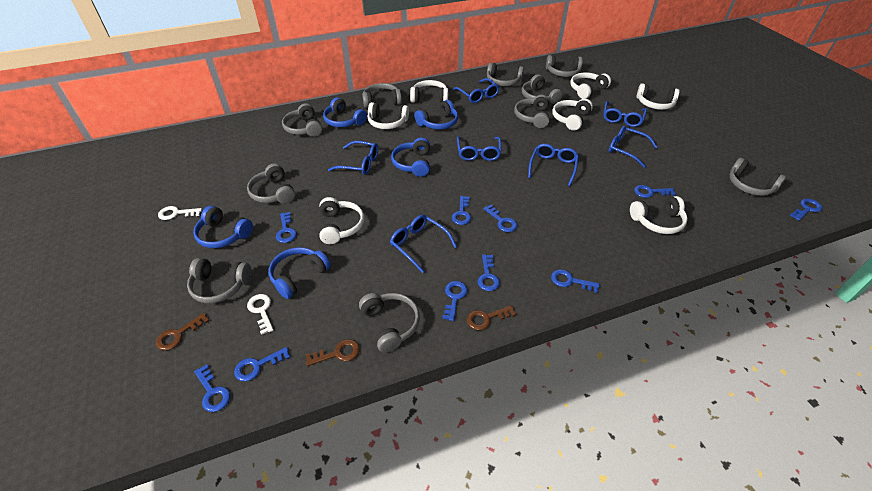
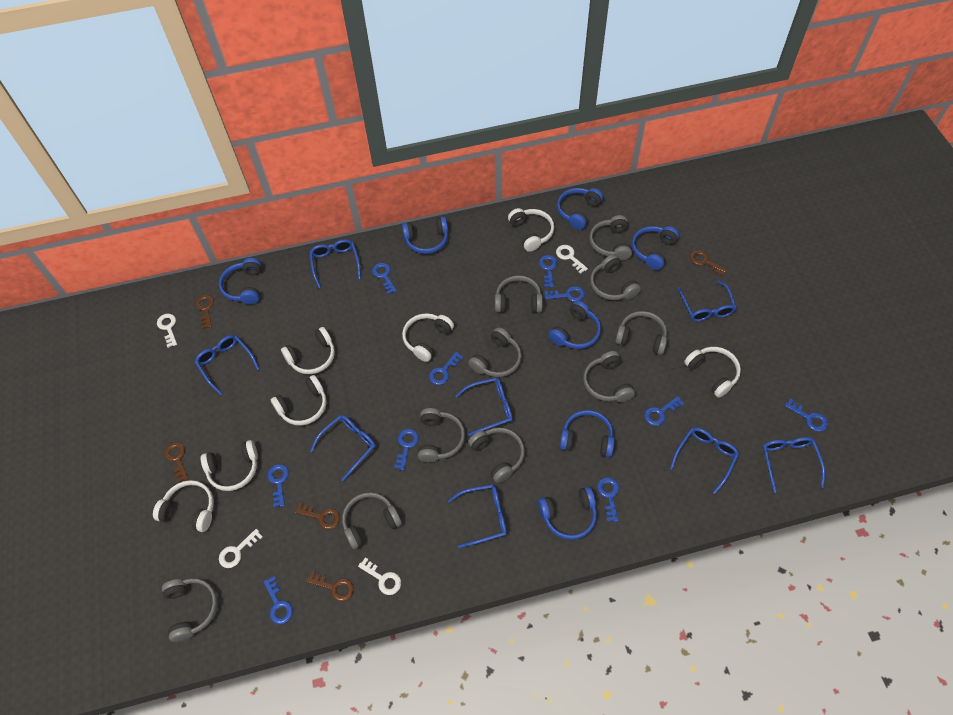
blue glasses: 7 -> 8
blue headphones: 5 -> 7
brown key: 3 -> 5
white key: 2 -> 4

